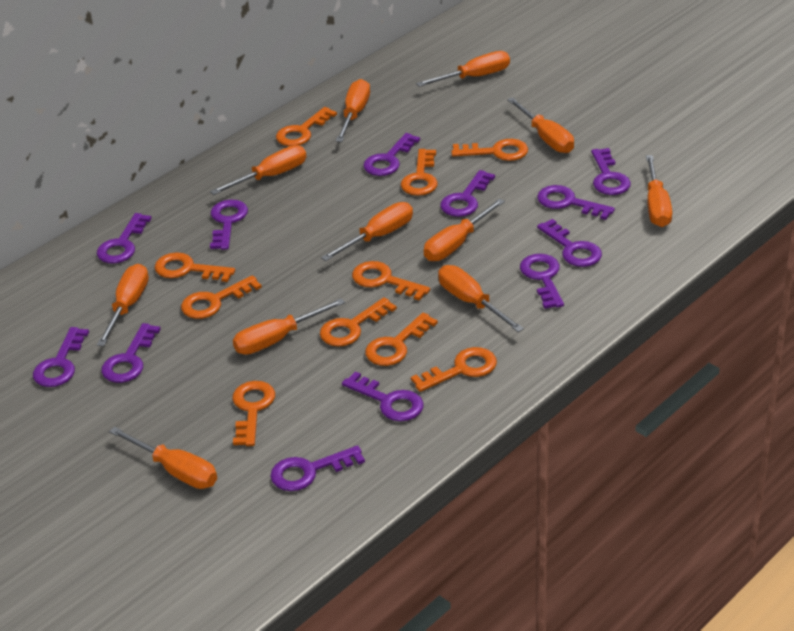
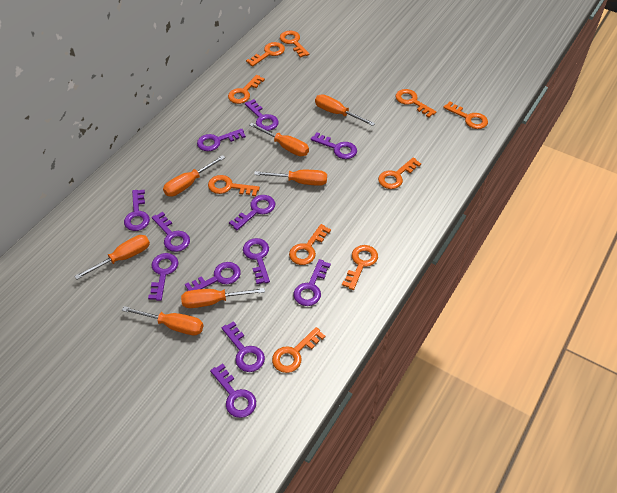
orange screwdriver: 11 -> 7

